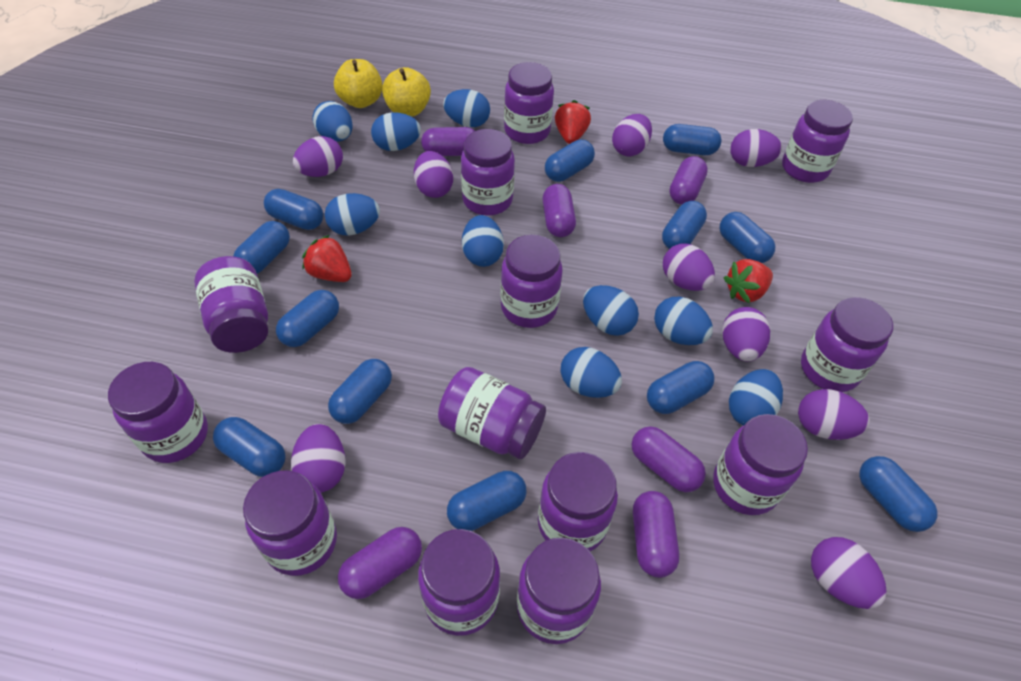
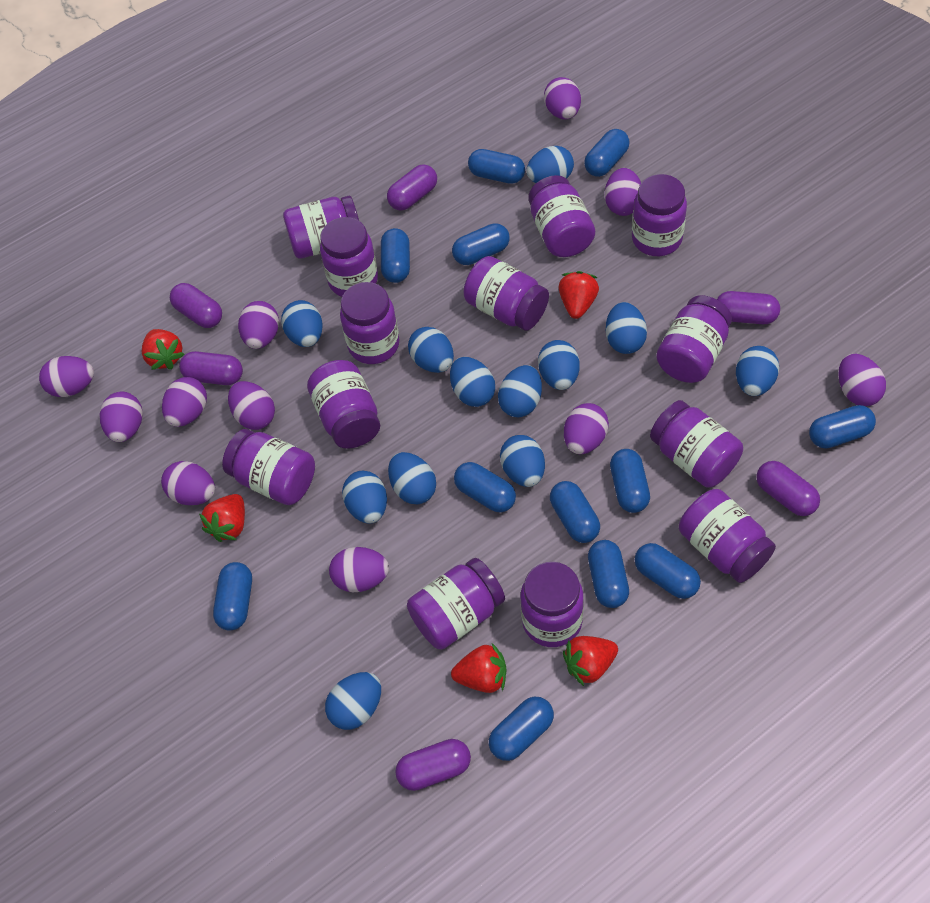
blue egg: 9 -> 12
purple egg: 9 -> 11
red strawberry: 3 -> 5
yellow apple: 2 -> 0

